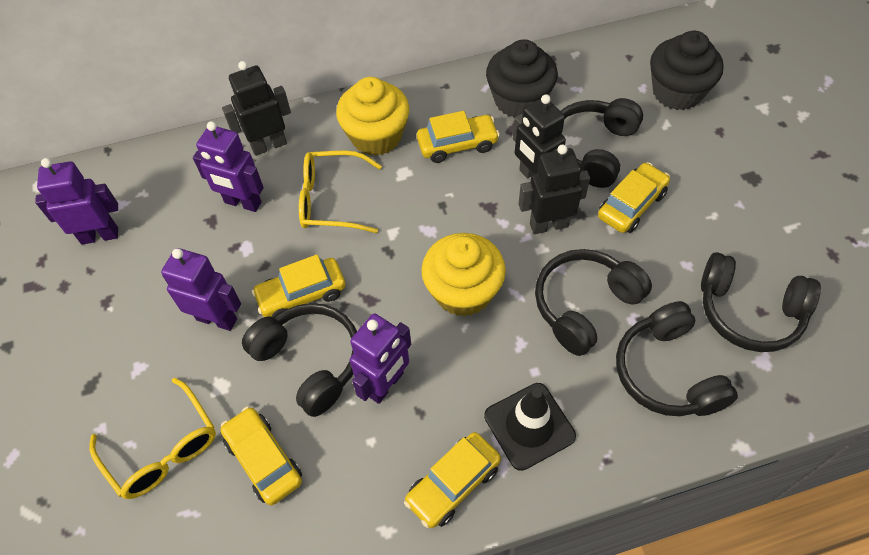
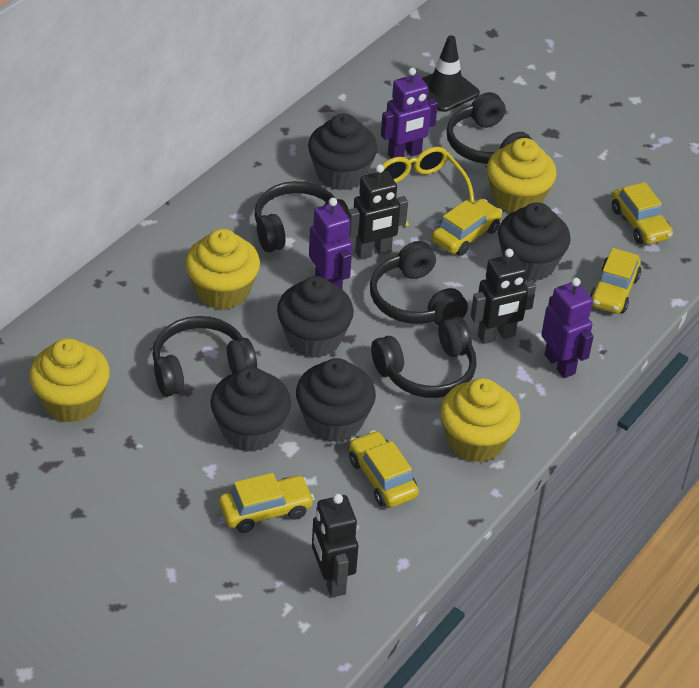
black cupcake: 2 -> 5
purple robot: 4 -> 3
yellow cupcake: 2 -> 4
yellow glasses: 2 -> 1

